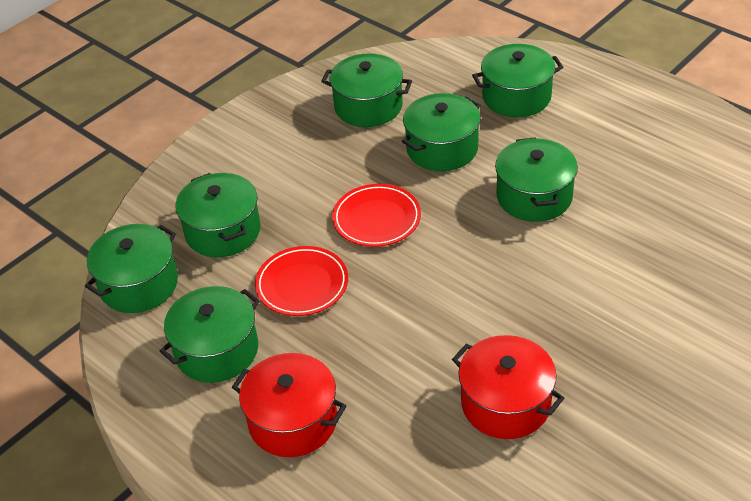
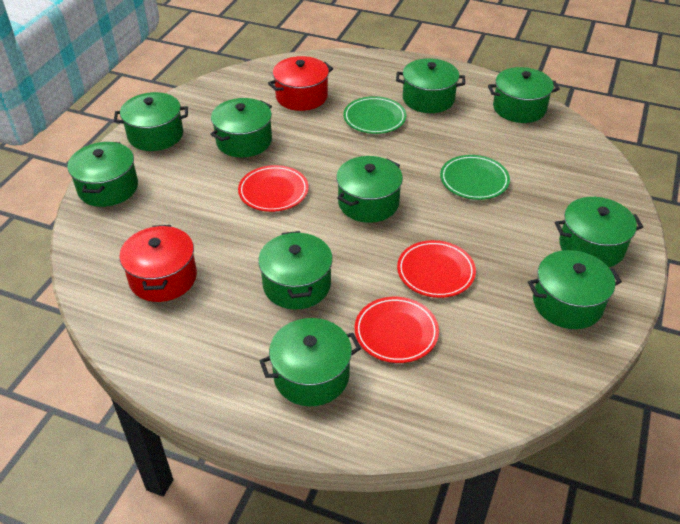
green plate: 0 -> 2
green pot: 7 -> 10
red plate: 2 -> 3

